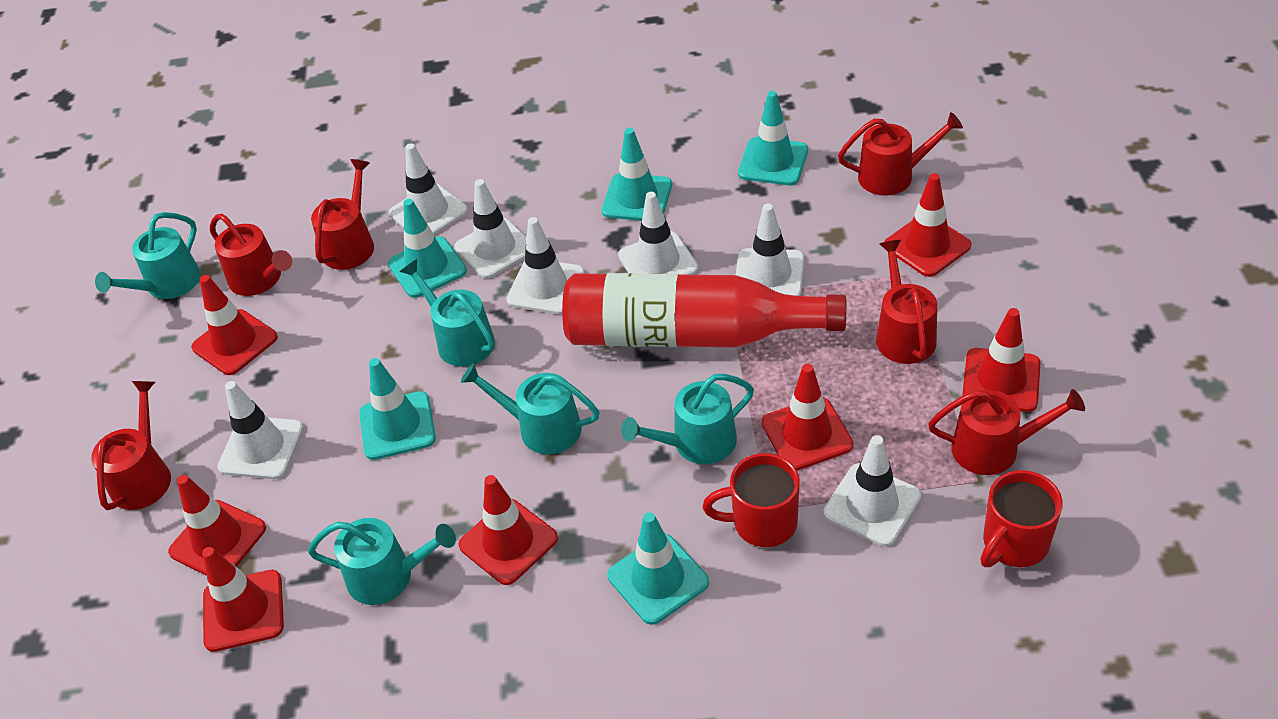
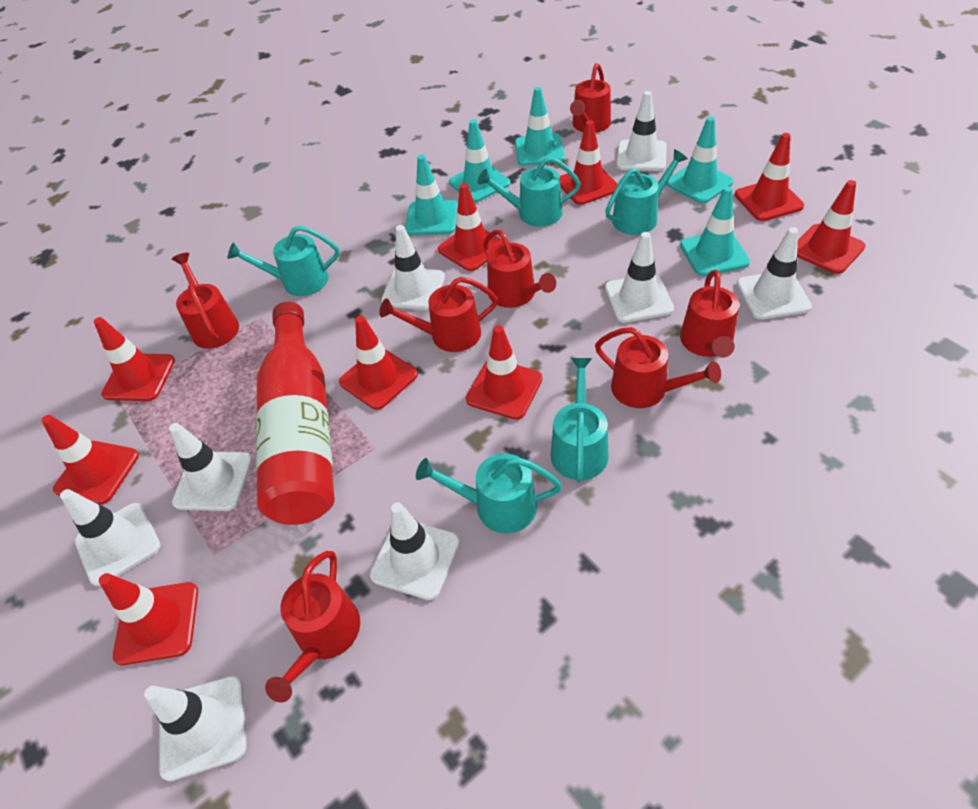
red mug: 2 -> 0
red traffic cone: 7 -> 9
red watering can: 6 -> 7
white traffic cone: 7 -> 8

